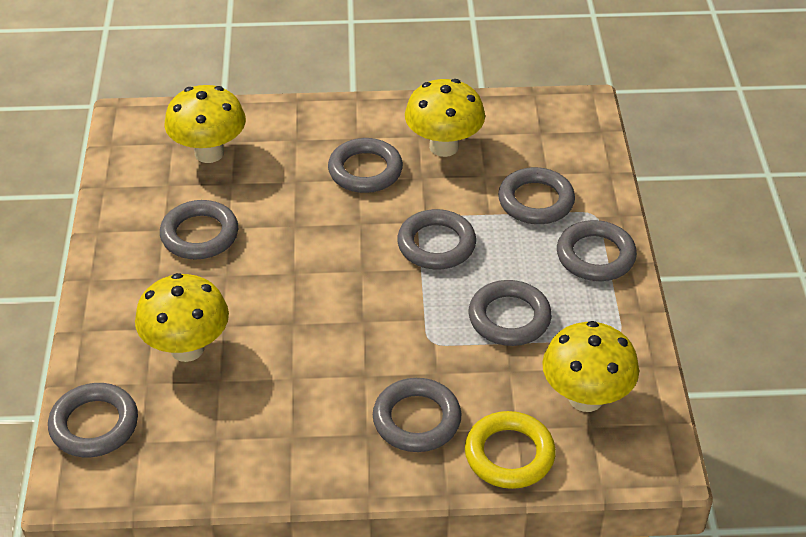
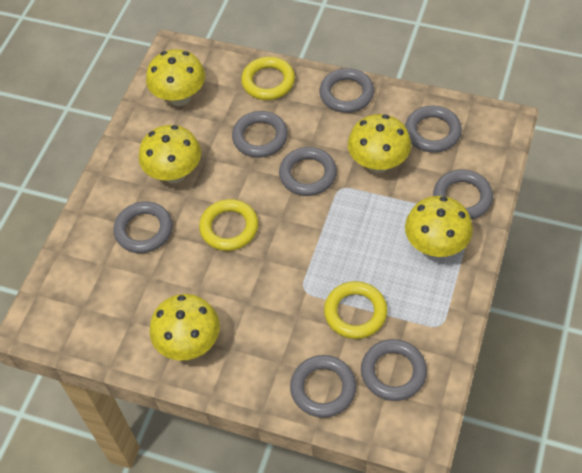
yellow mushroom: 4 -> 5
yellow ring: 1 -> 3

